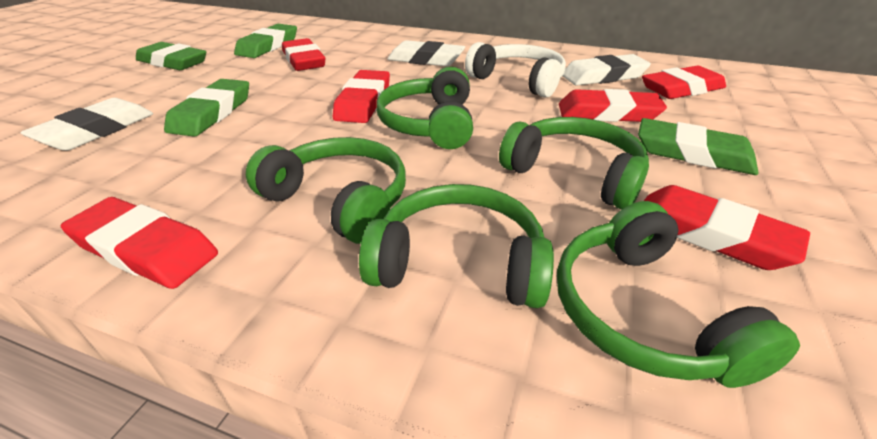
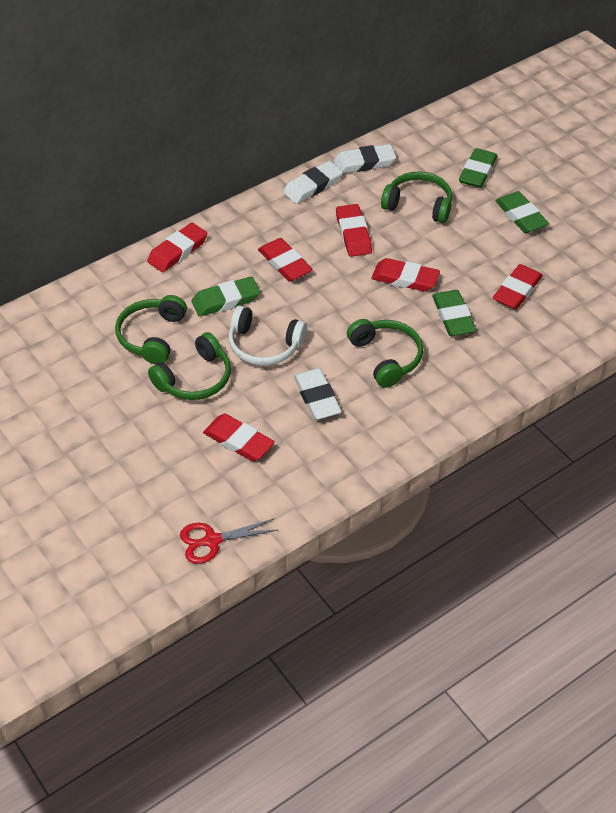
green headphones: 5 -> 4
red scissors: 0 -> 1

